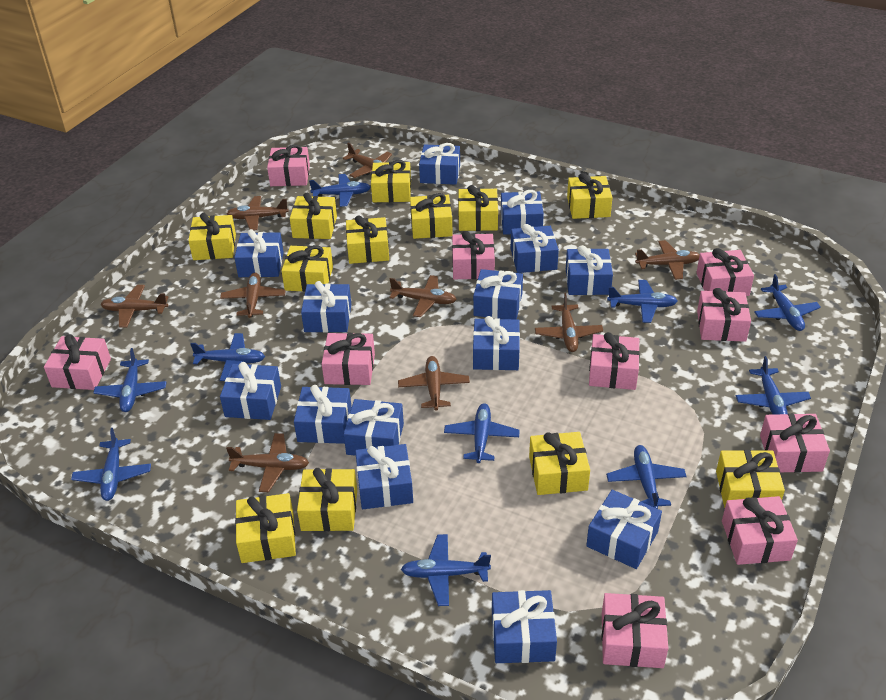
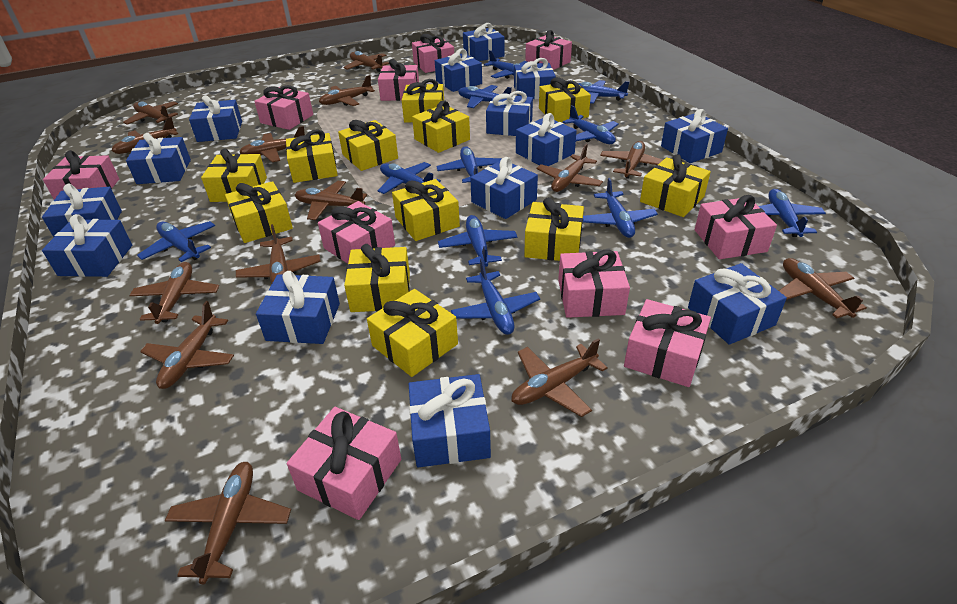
blue plane: 10 -> 11
brown plane: 9 -> 14

